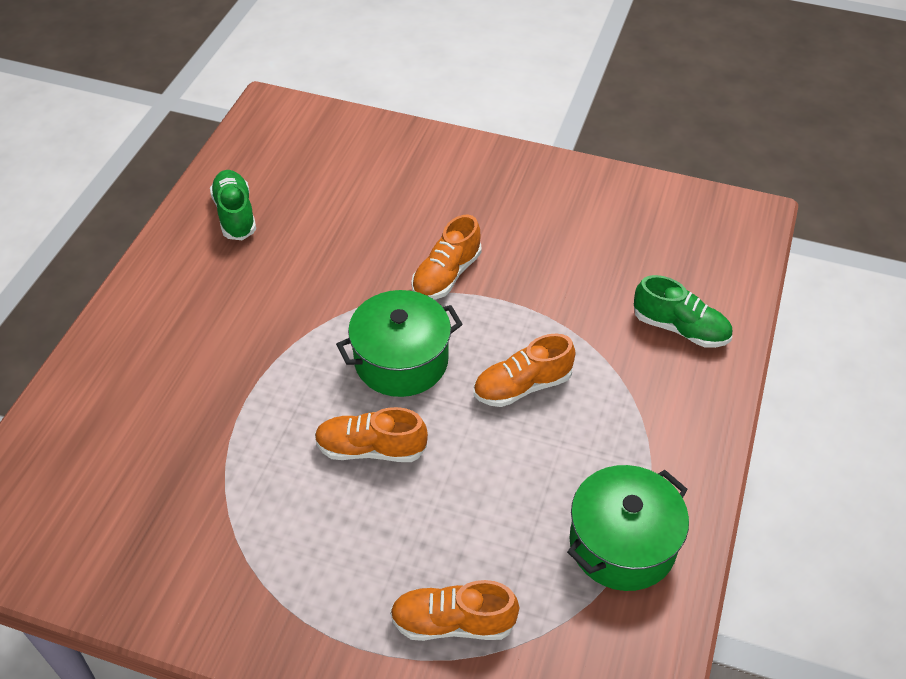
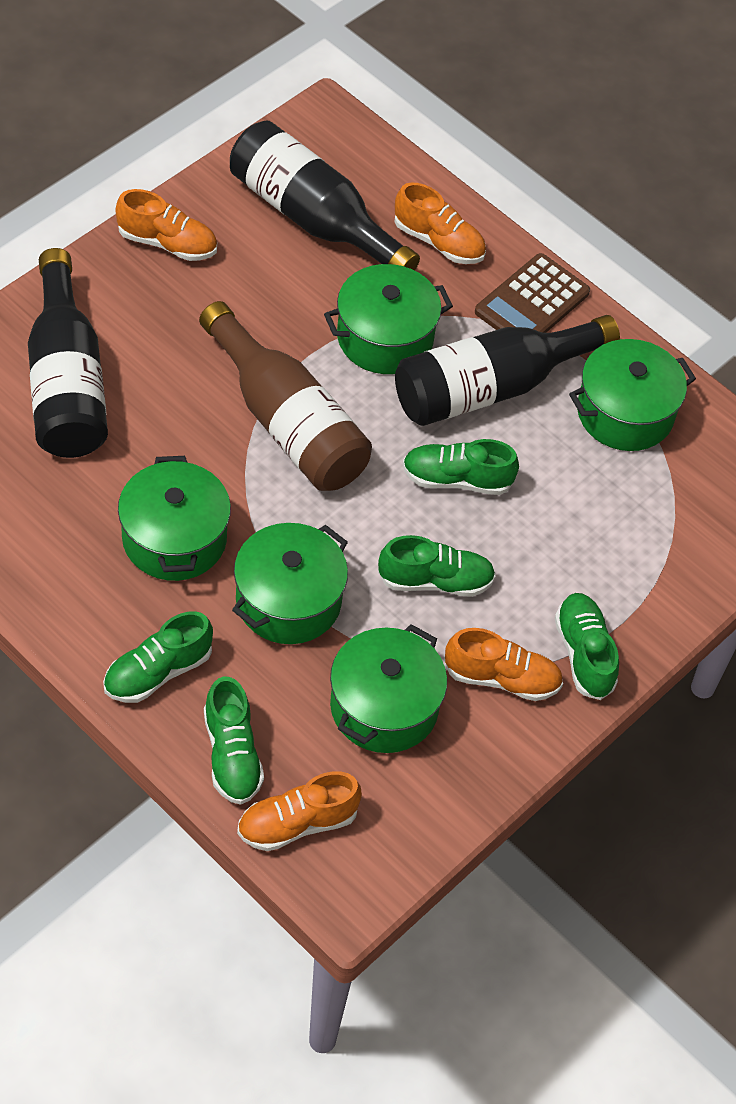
black bottle: 0 -> 3
brown bottle: 0 -> 1
brown calculator: 0 -> 1
green pot: 2 -> 5
green shoe: 2 -> 5

